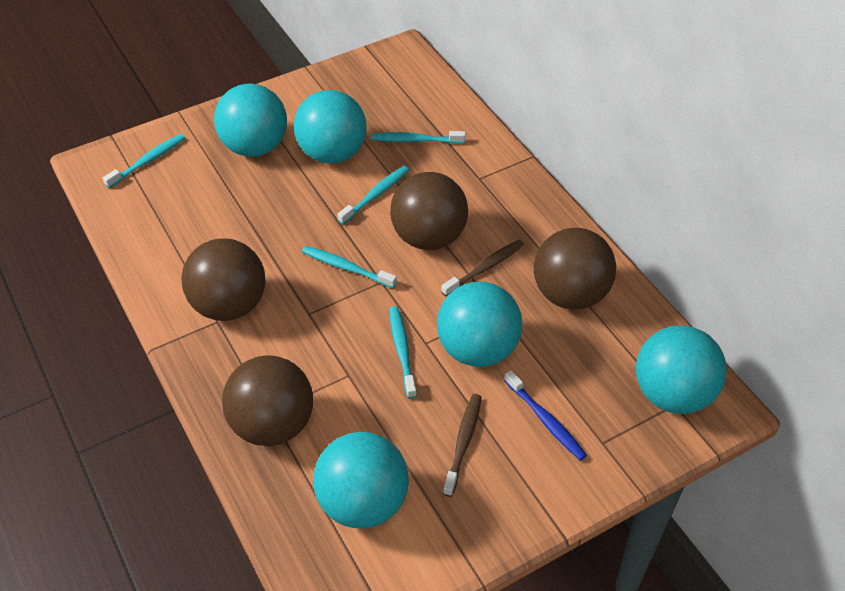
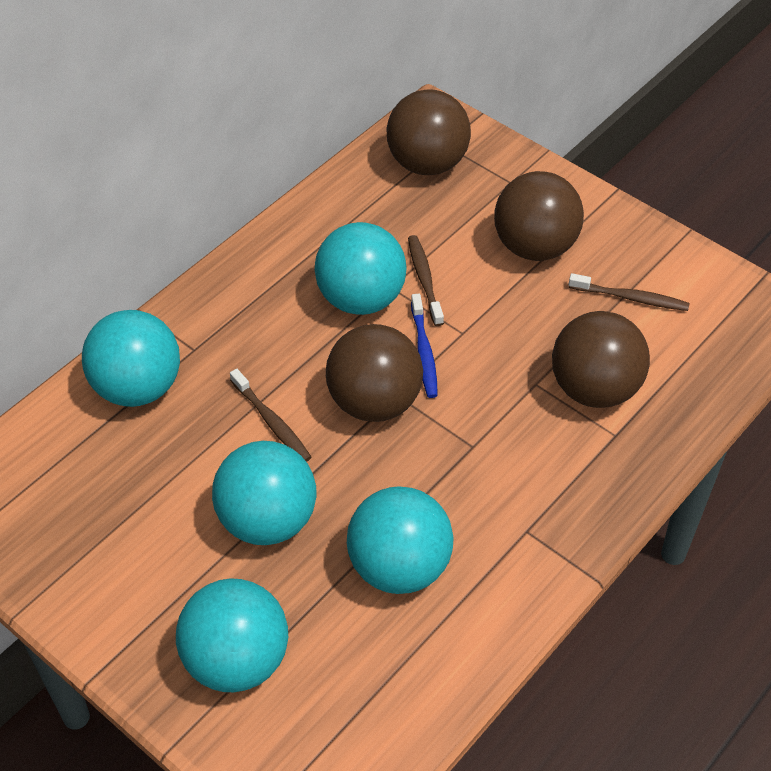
brown toothbrush: 2 -> 3
turquoise toothbrush: 5 -> 0

